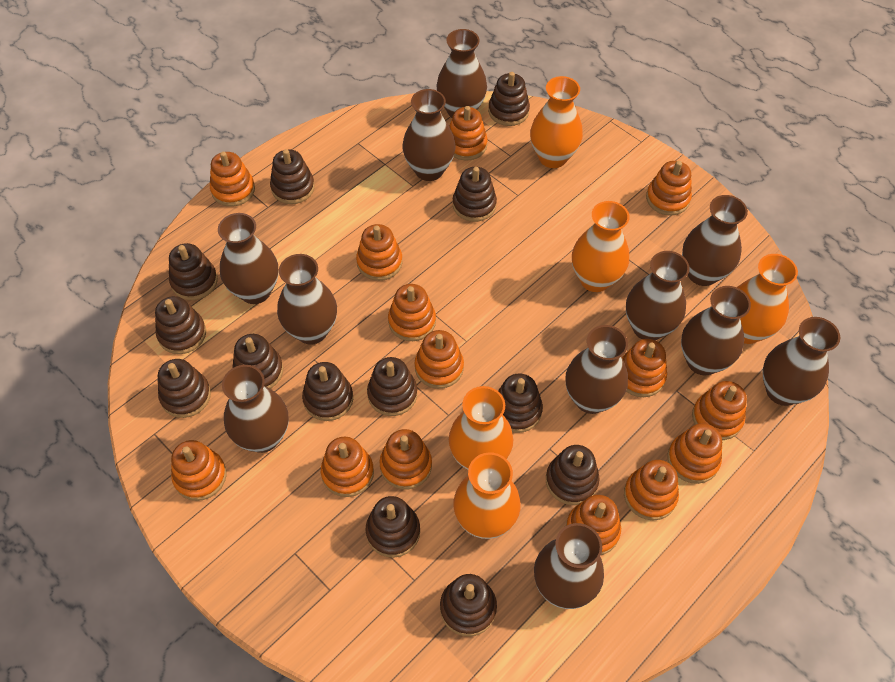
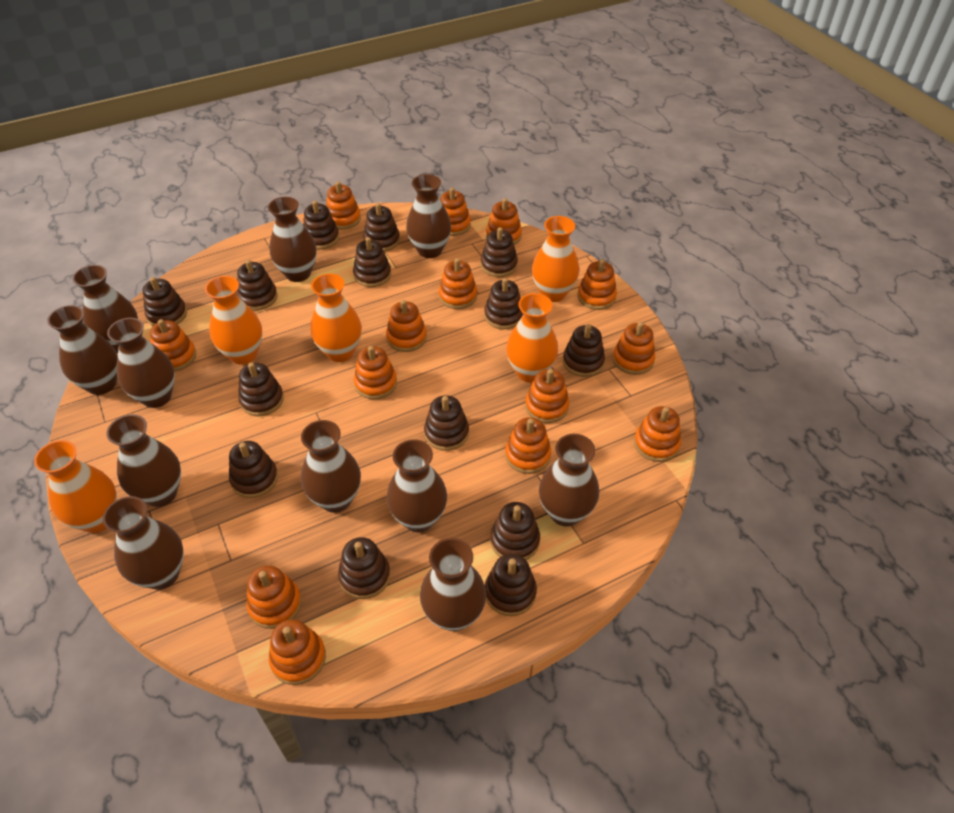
brown stacking toy: 13 -> 14

